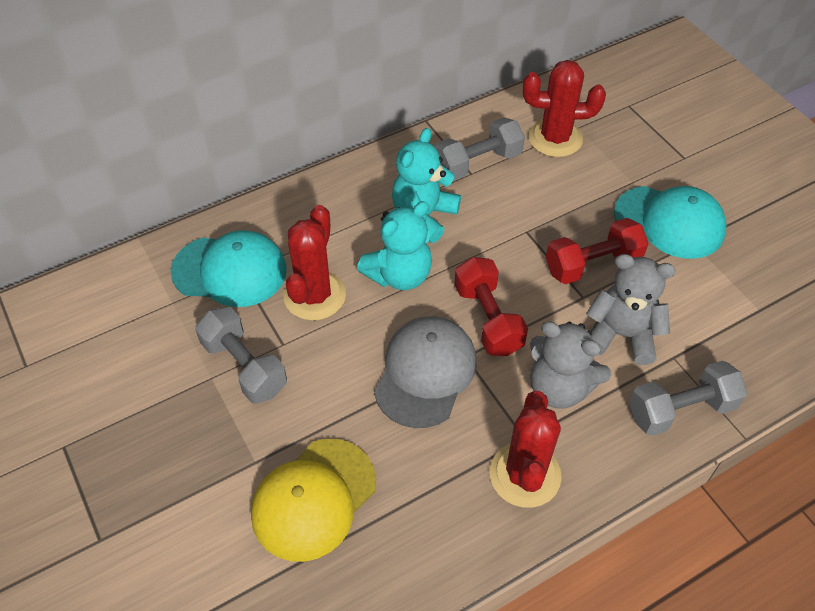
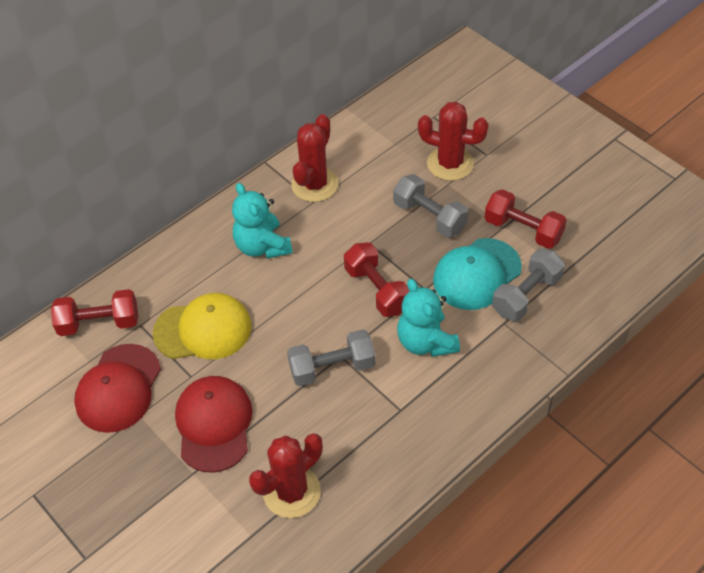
grey cap: 1 -> 0
grey teddy bear: 2 -> 0
red cap: 0 -> 2
red dumbbell: 2 -> 3
turquoise cap: 2 -> 1

